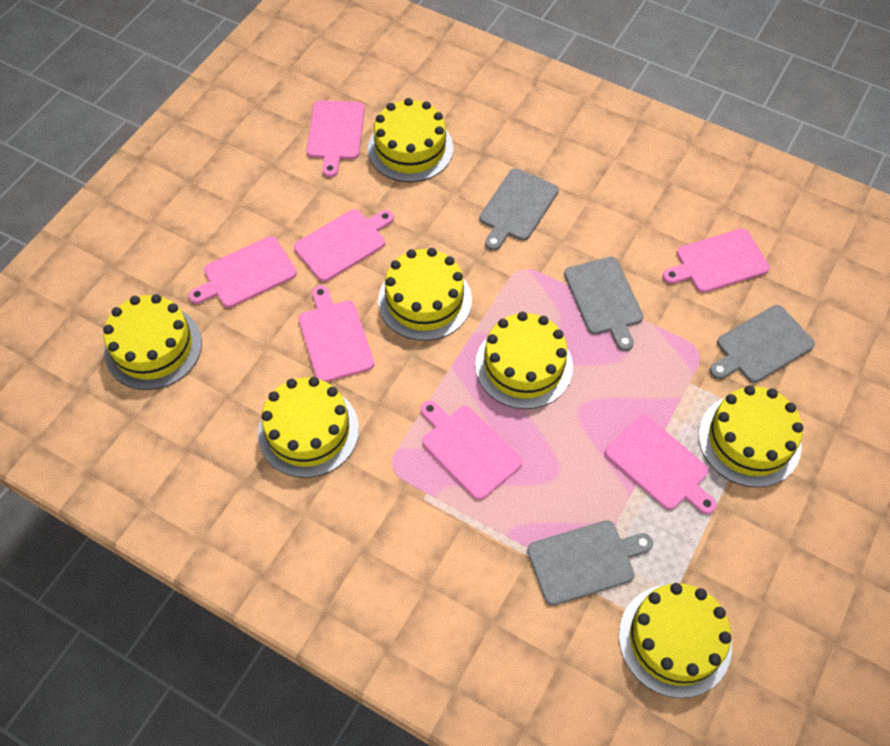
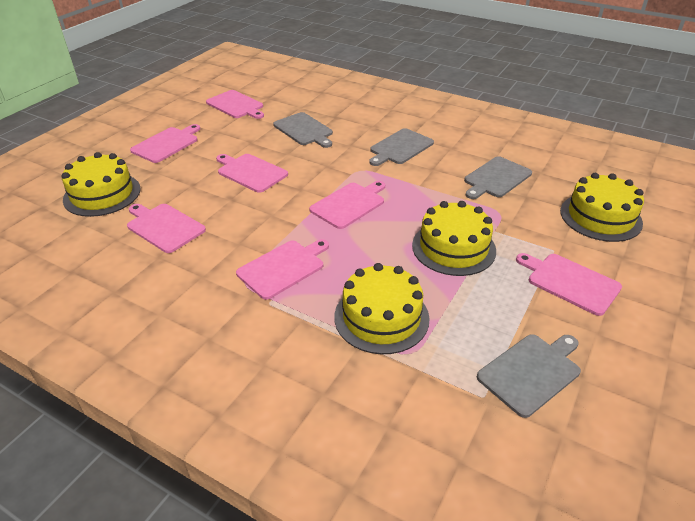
yellow cake: 7 -> 4

